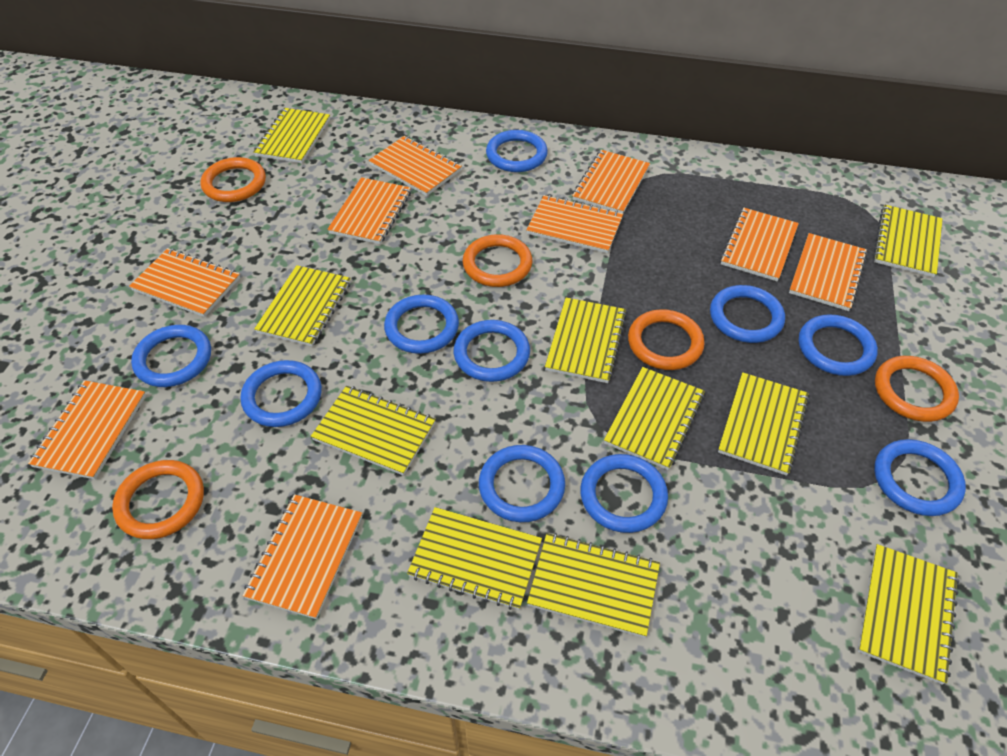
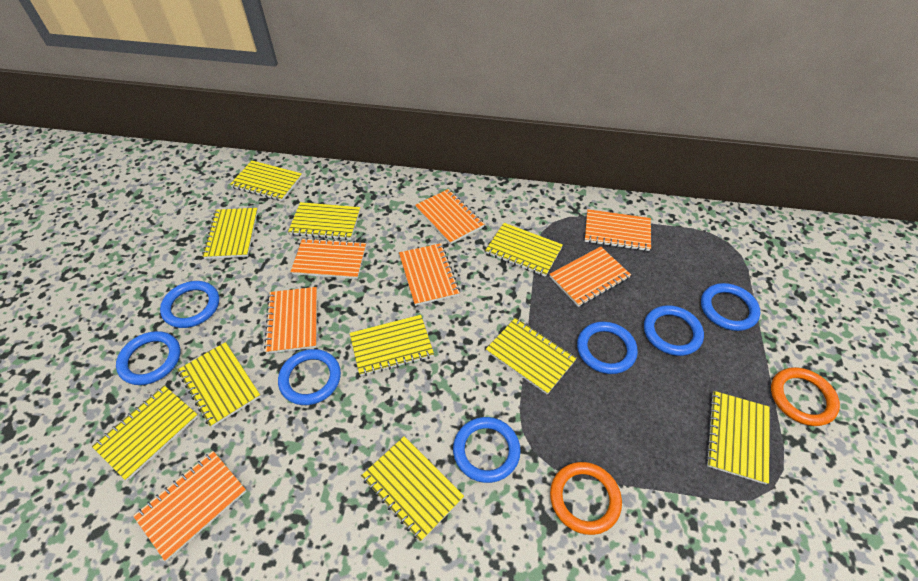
blue ring: 10 -> 7
orange notebook: 9 -> 7
orange ring: 5 -> 2

